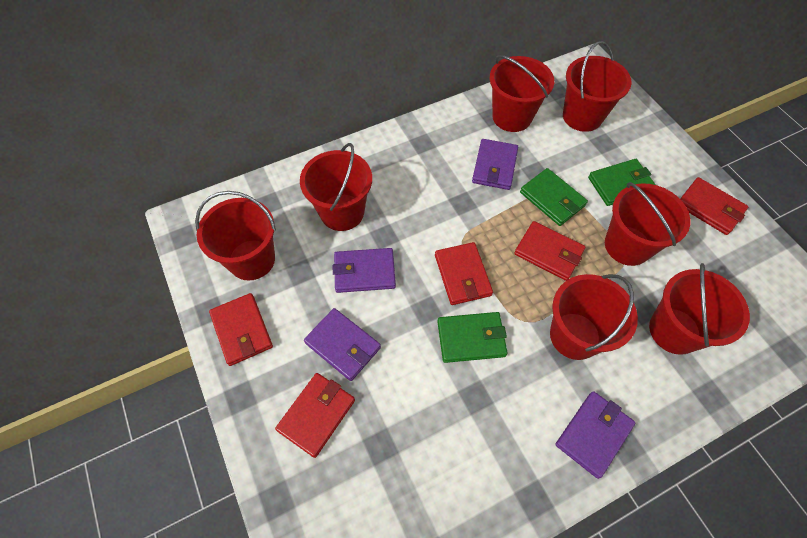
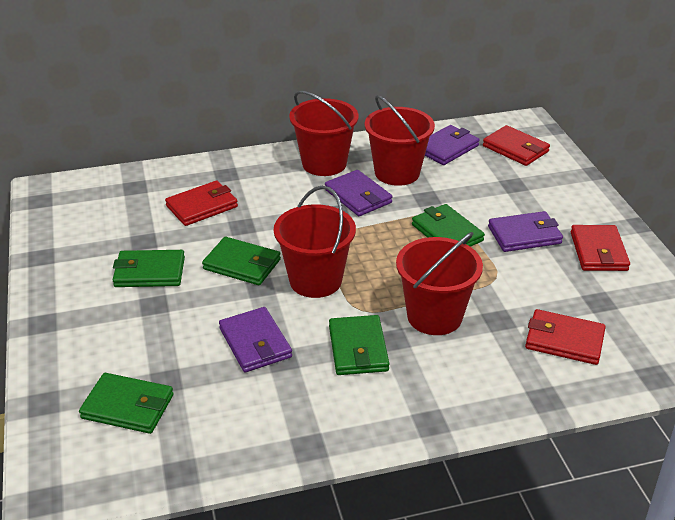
green wallet: 3 -> 5
red bucket: 7 -> 4
red wallet: 5 -> 4

